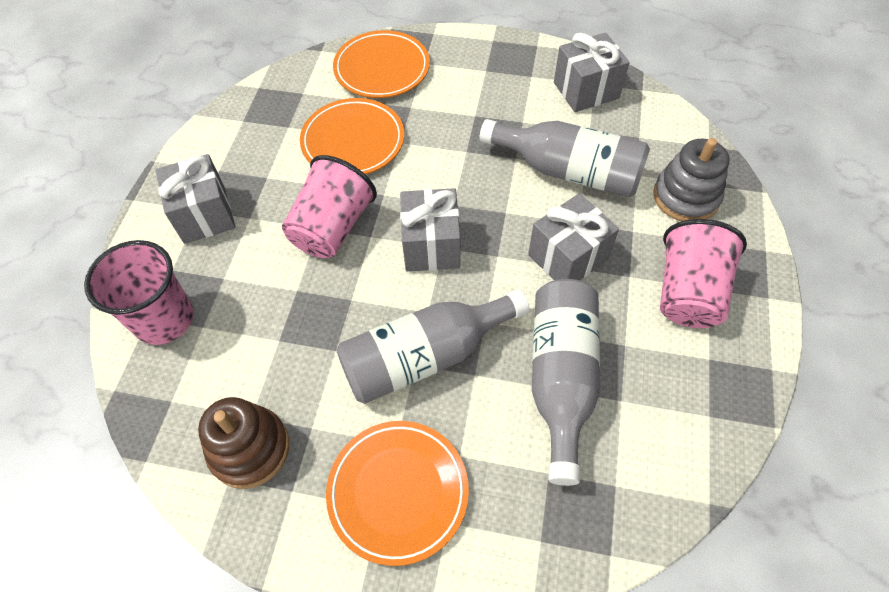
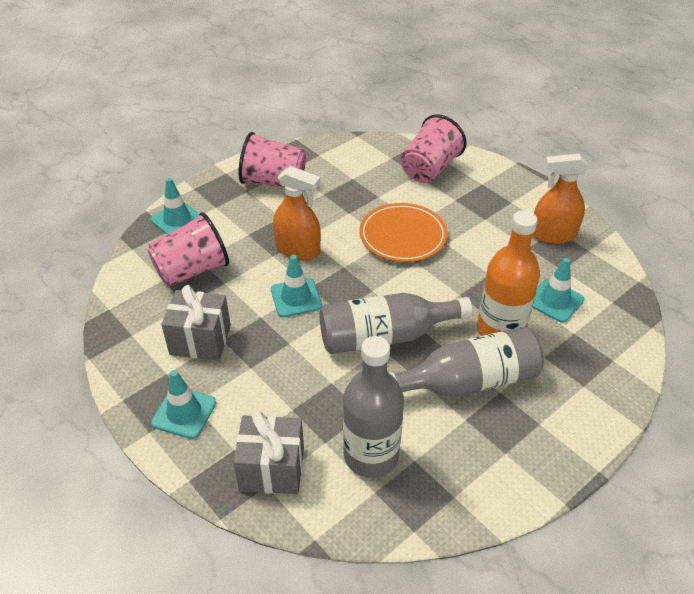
brown stacking toy: 1 -> 0
grey gift: 4 -> 2
grey stacking toy: 1 -> 0
orange bottle: 0 -> 1
orange plate: 3 -> 1
orange spray bottle: 0 -> 2
turquoise traffic cone: 0 -> 4

